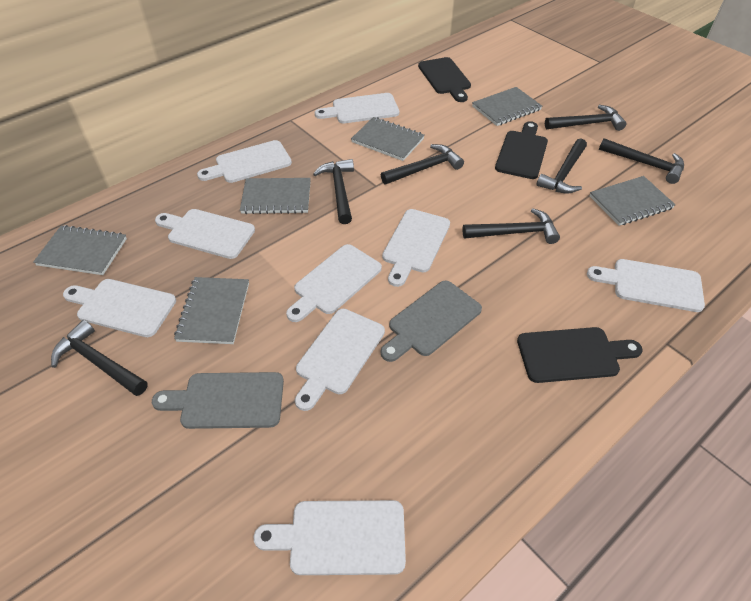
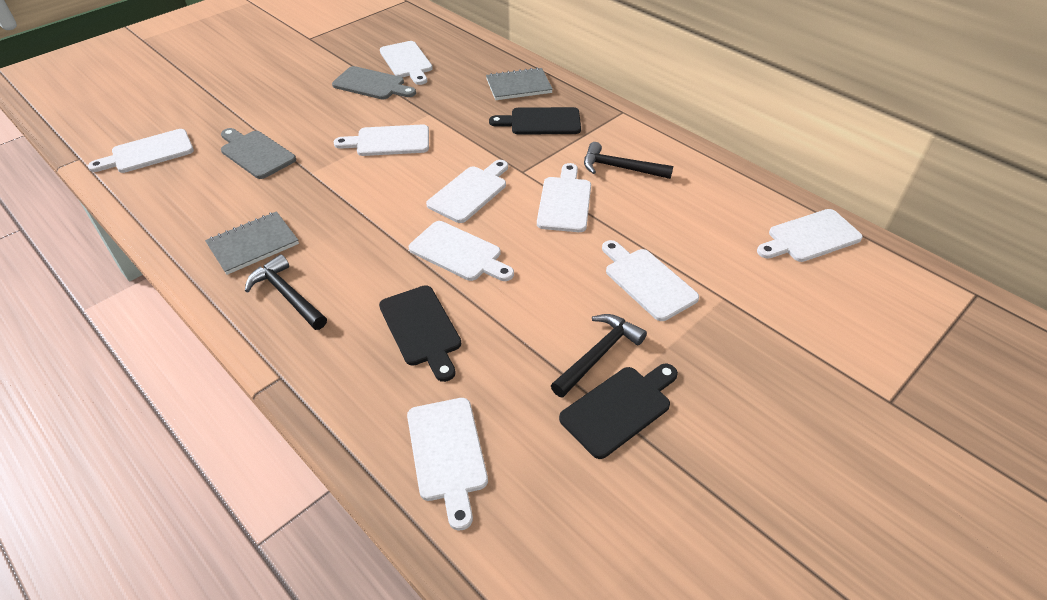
black hammer: 7 -> 3
grey notebook: 6 -> 2

